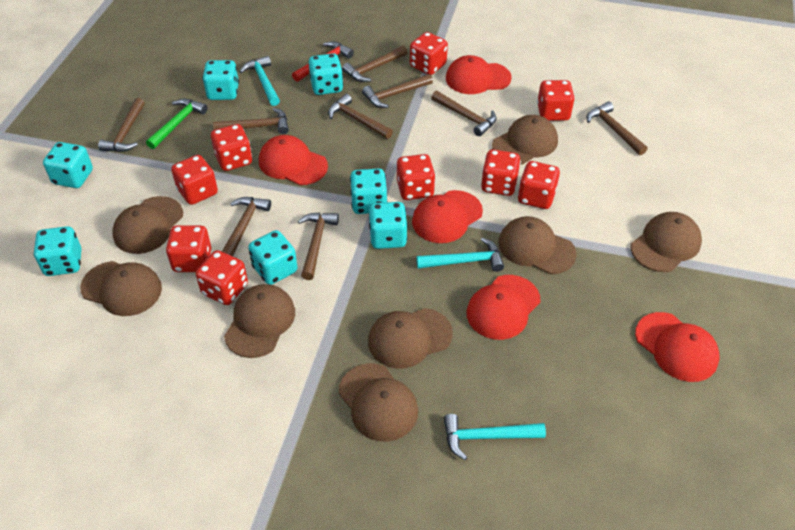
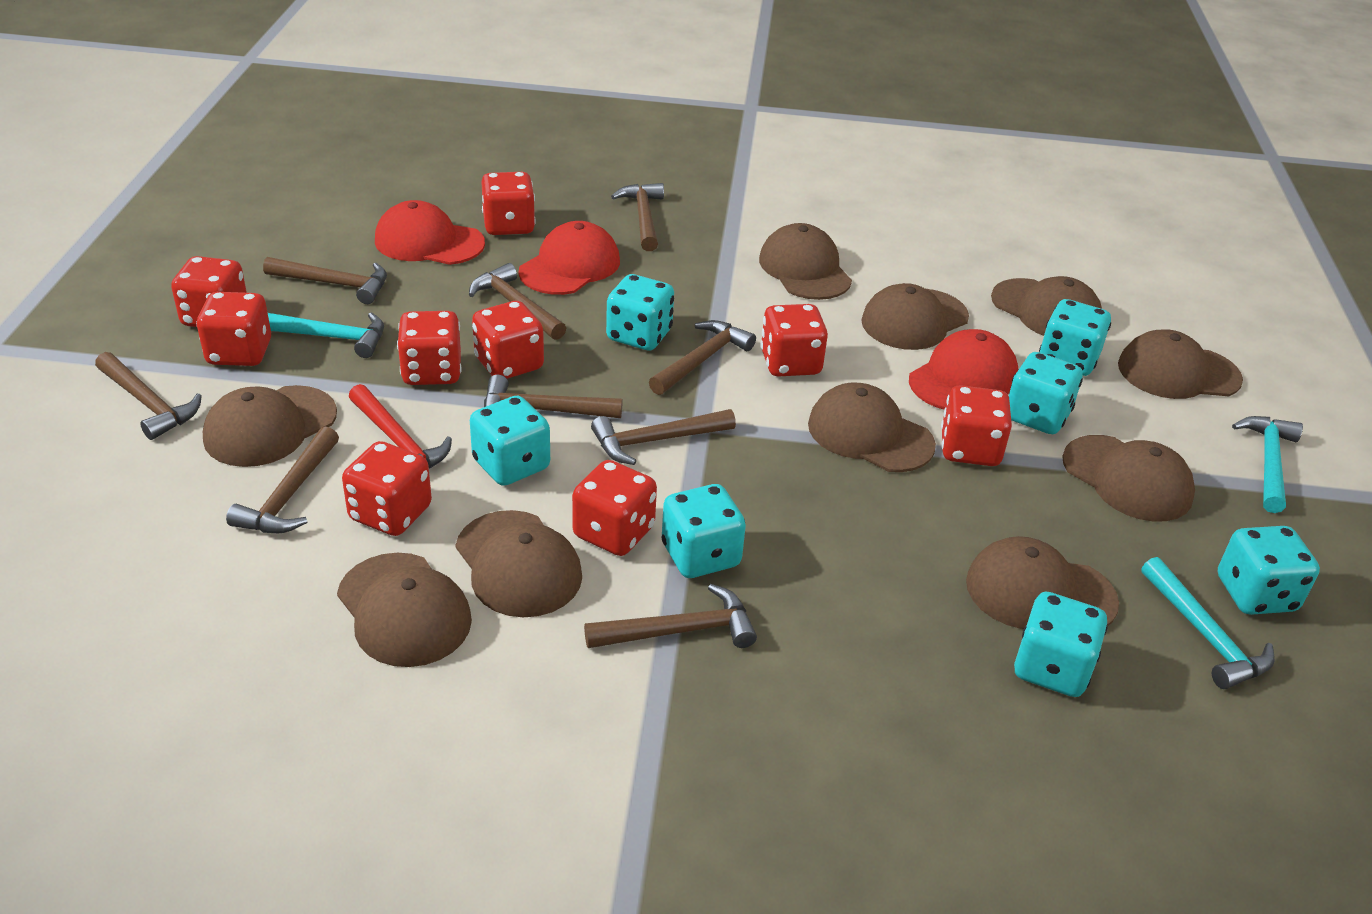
brown cap: 8 -> 10
green hammer: 1 -> 0
red cap: 5 -> 3

